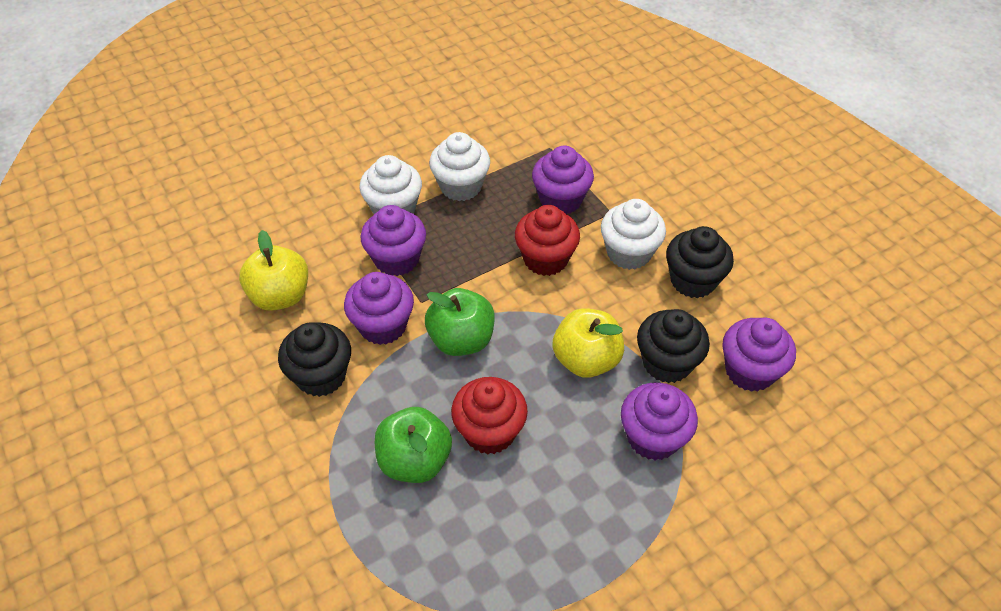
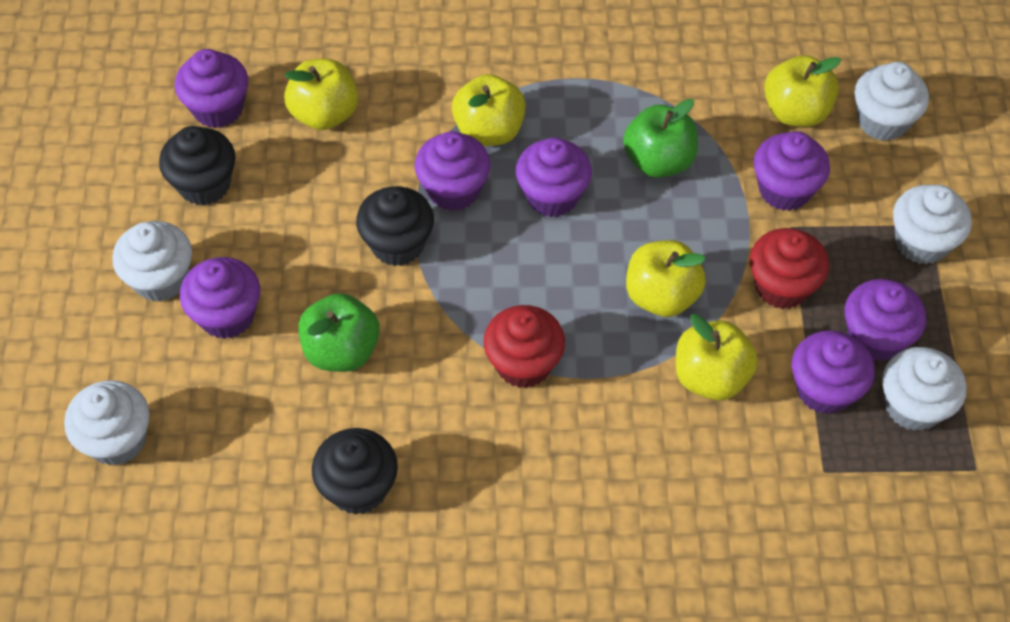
purple cupcake: 5 -> 7
white cupcake: 3 -> 5
yellow apple: 2 -> 5

